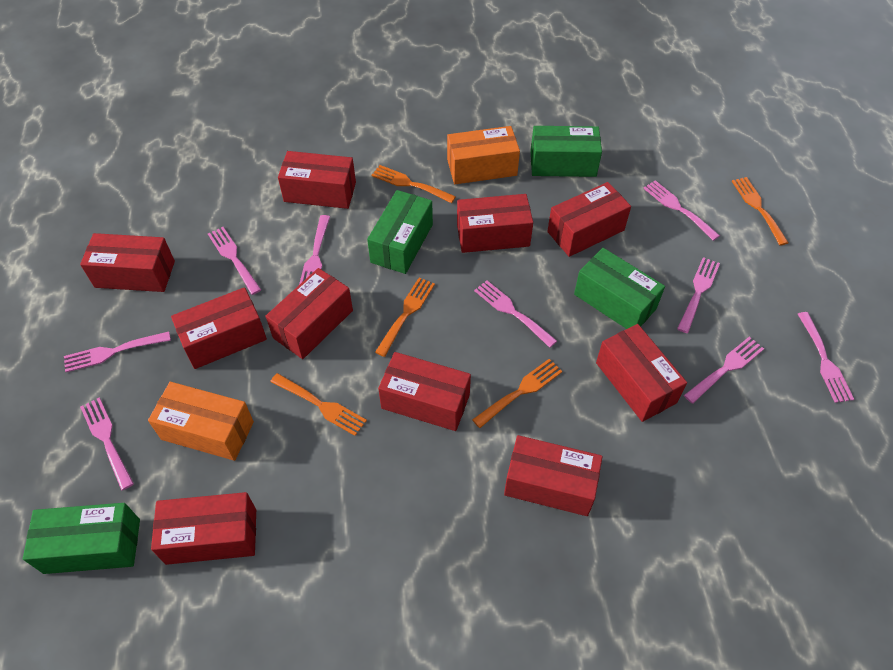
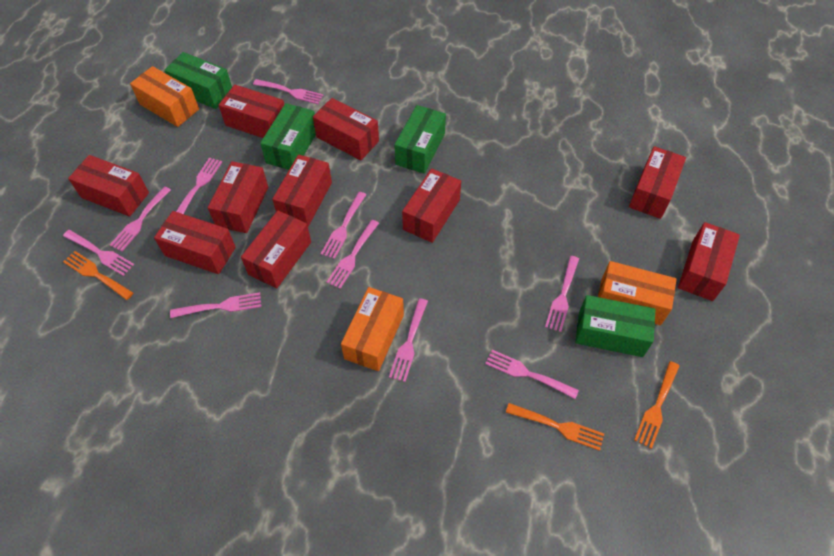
orange box: 2 -> 3
orange fork: 5 -> 3
pink fork: 9 -> 10

